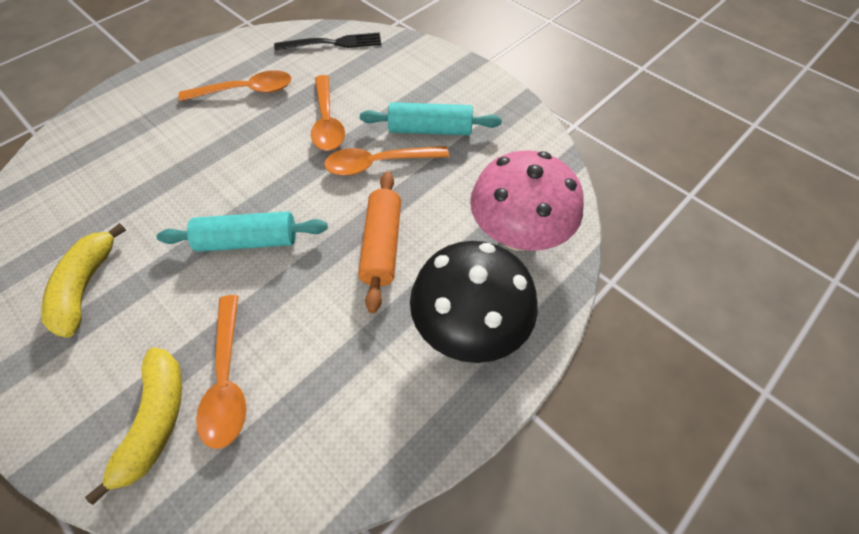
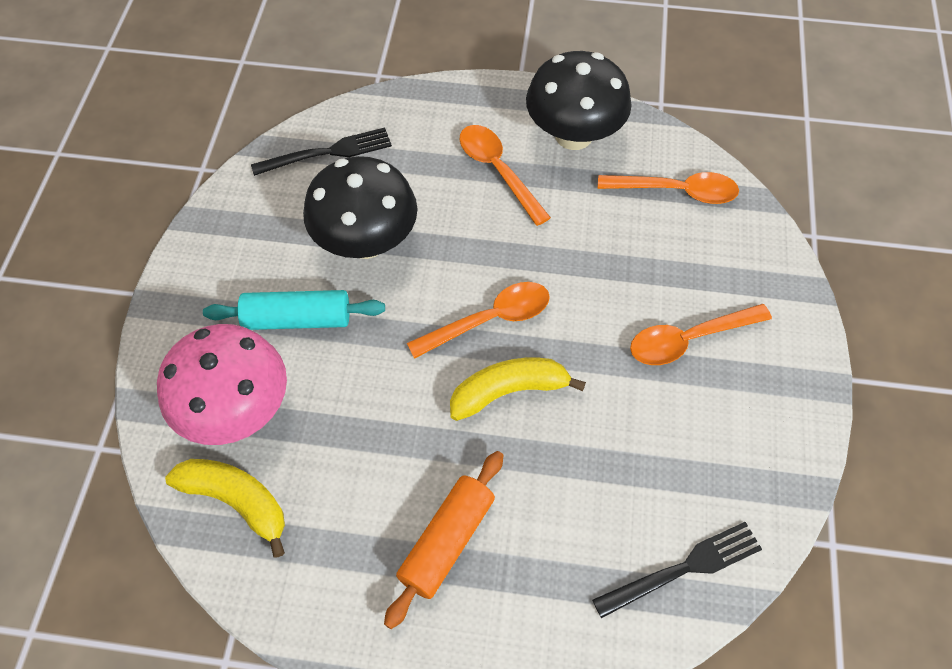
black fork: 1 -> 2
black mushroom: 1 -> 2
turquoise rolling pin: 2 -> 1

